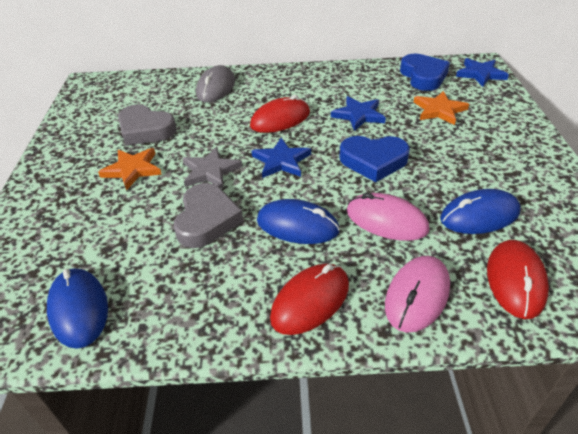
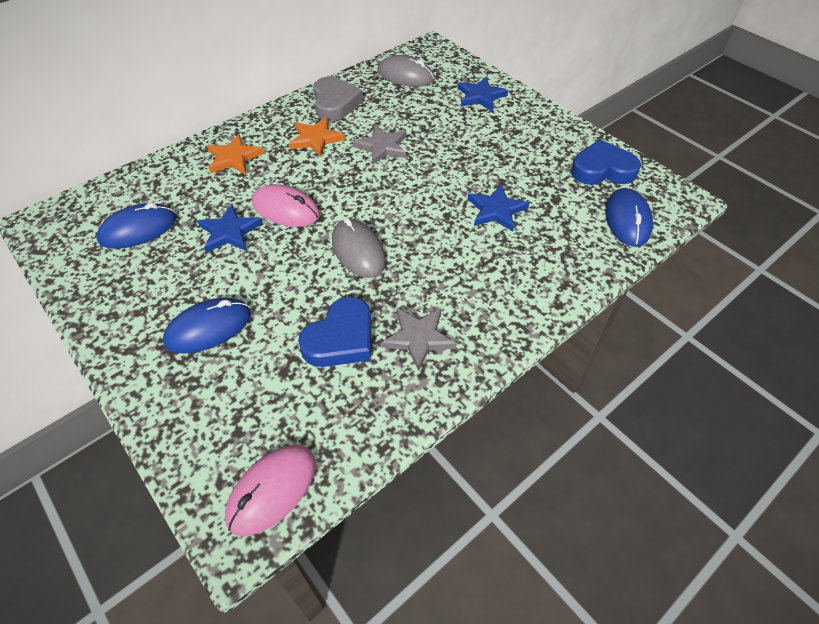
grey heart: 2 -> 1
grey mouse: 1 -> 2
grey star: 1 -> 2
red mouse: 3 -> 0

